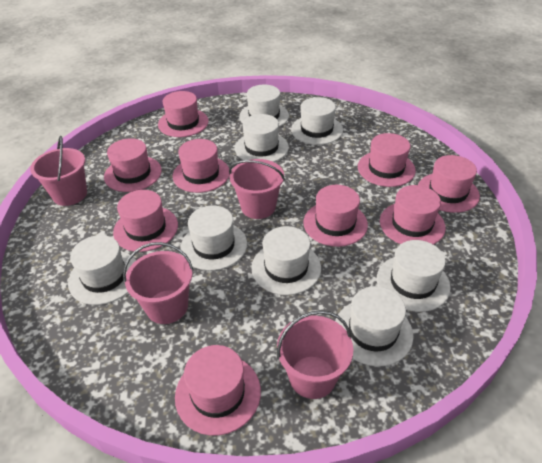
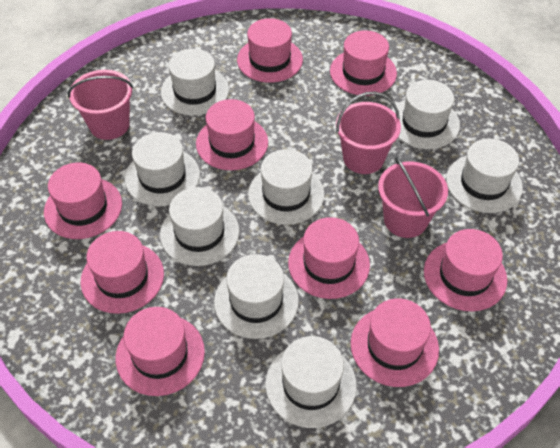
pink bucket: 4 -> 3

